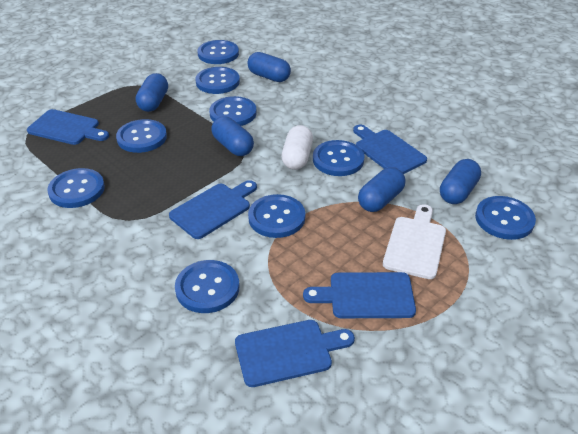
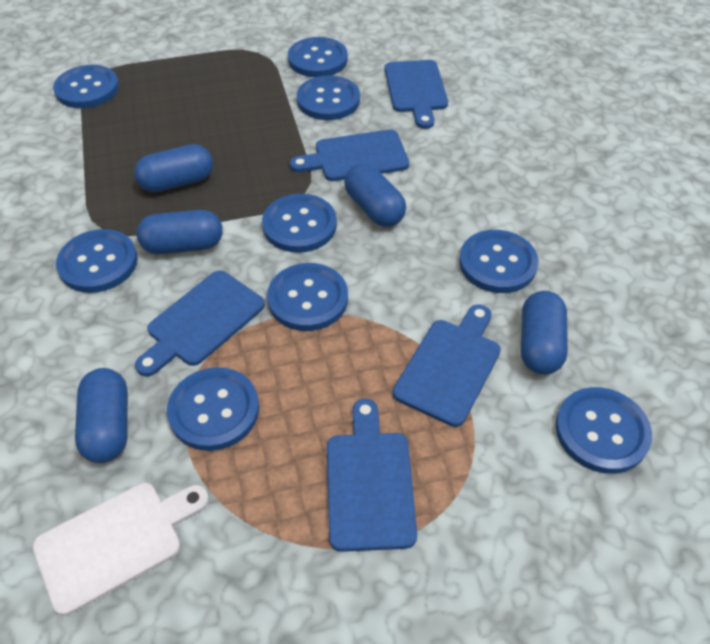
white capsule: 1 -> 0

